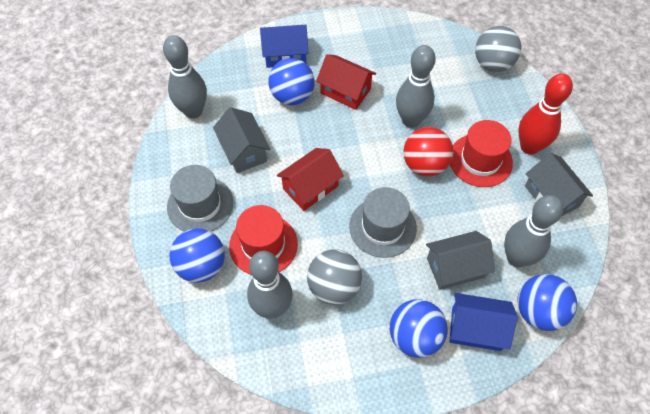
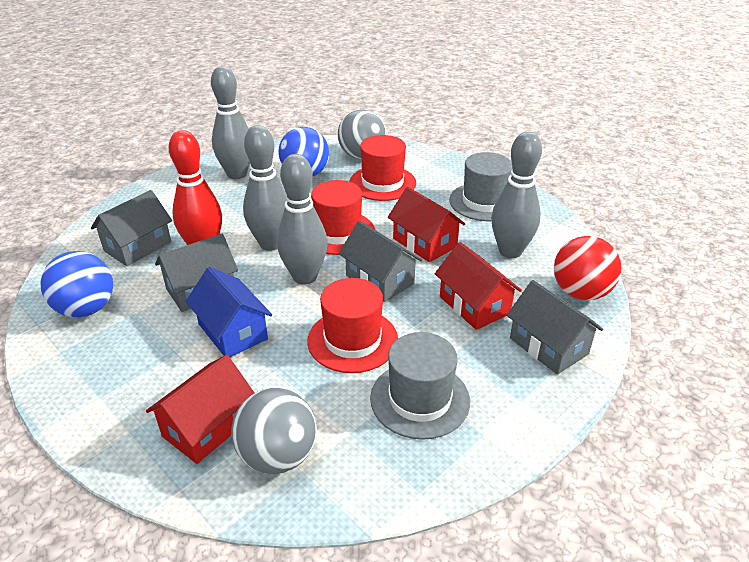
blue ball: 4 -> 2
blue house: 2 -> 1
grey house: 3 -> 4
red hat: 2 -> 3
red house: 2 -> 3

